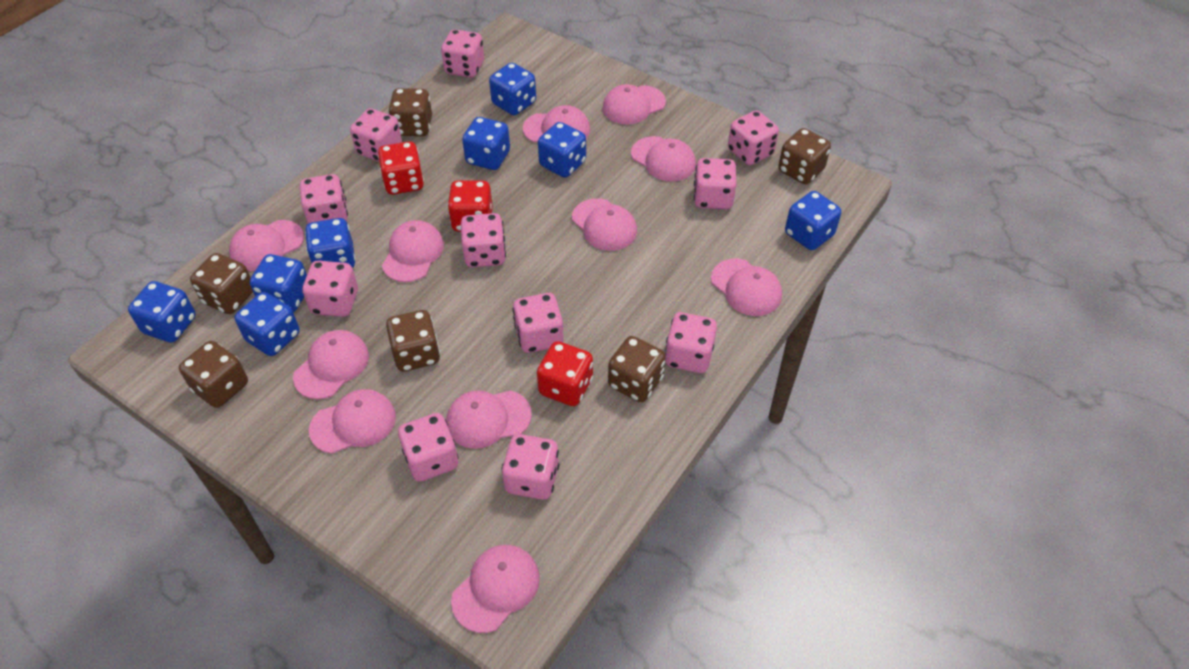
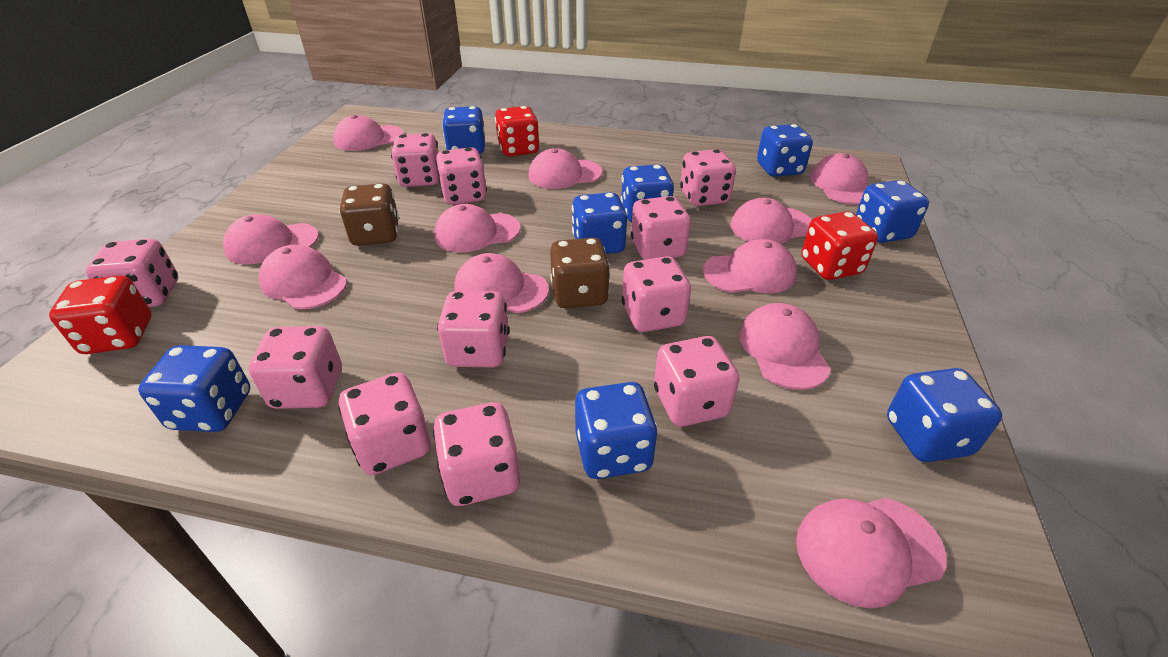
brown dice: 6 -> 2

